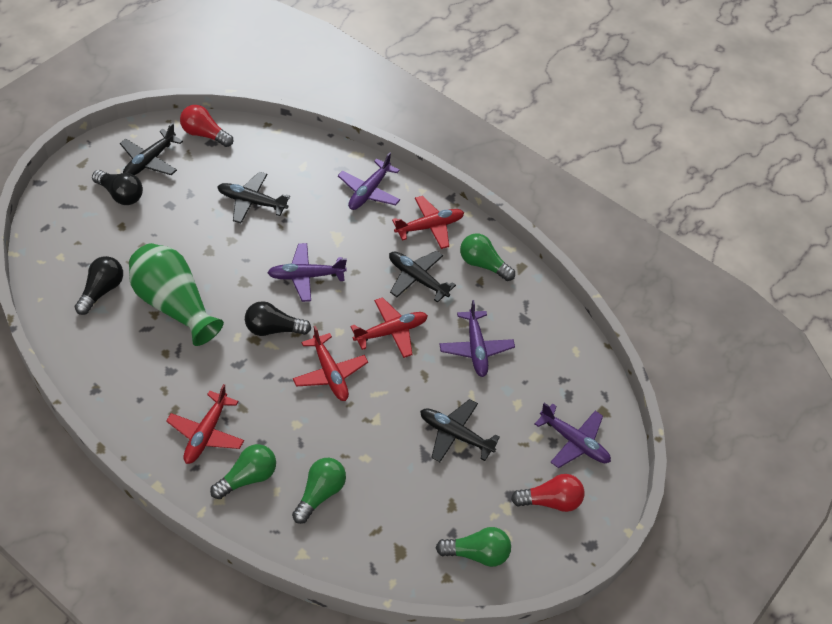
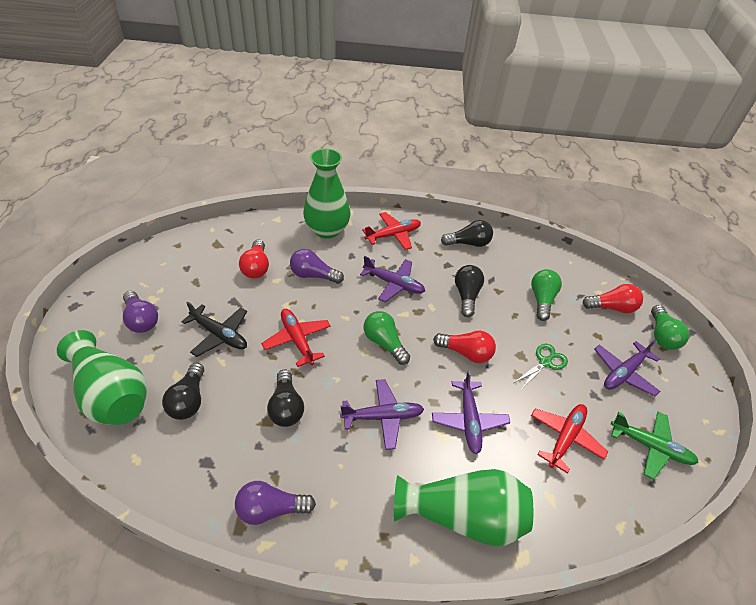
black light bulb: 3 -> 4
black plane: 4 -> 1
green light bulb: 4 -> 3
green plane: 0 -> 1
green scissors: 0 -> 1
green vase: 1 -> 3
purple light bulb: 0 -> 3
red light bulb: 2 -> 3
red plane: 4 -> 3

